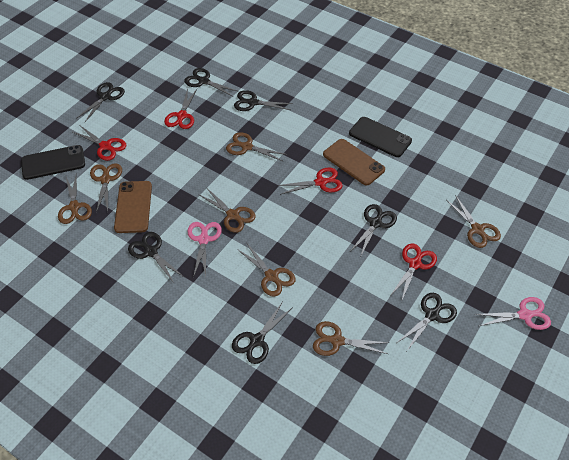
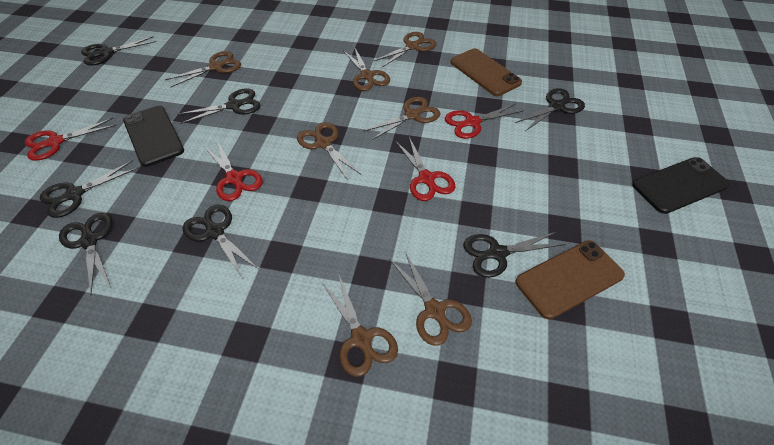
pink scissors: 2 -> 0

